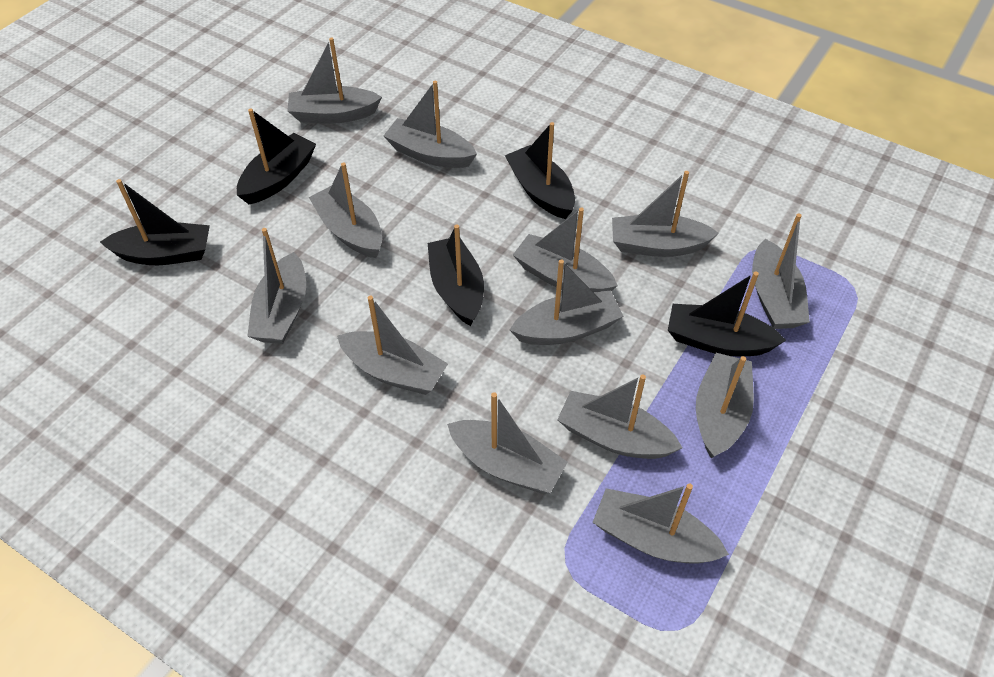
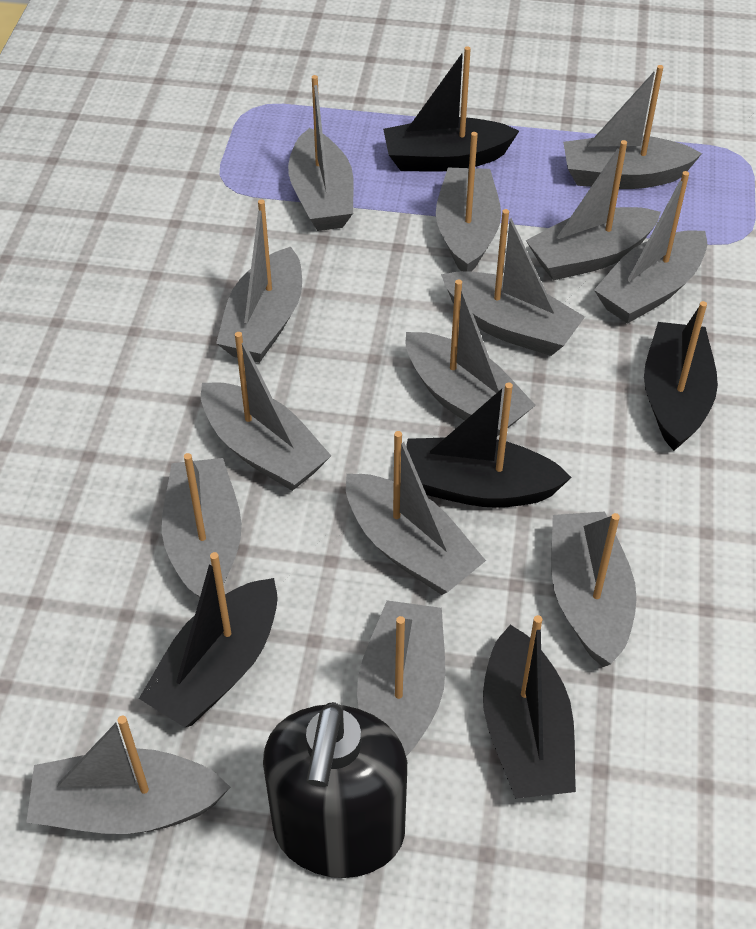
black soap dispenser: 0 -> 1
grey boat: 13 -> 14

